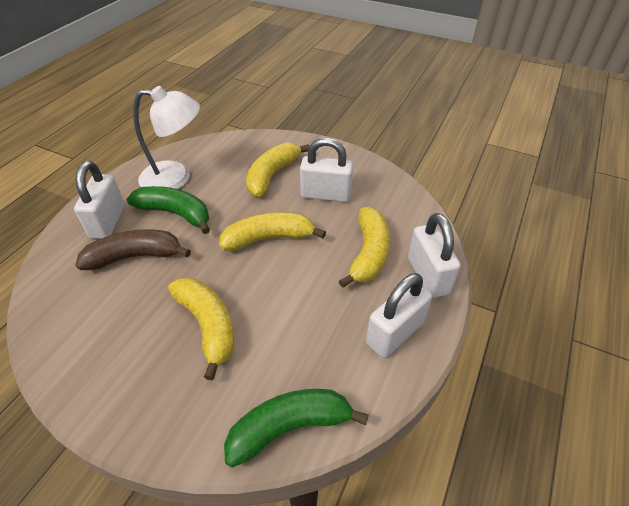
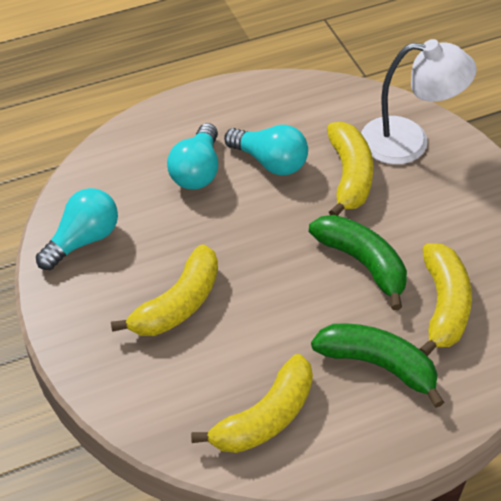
brown banana: 1 -> 0
turquoise light bulb: 0 -> 3
white padlock: 4 -> 0

